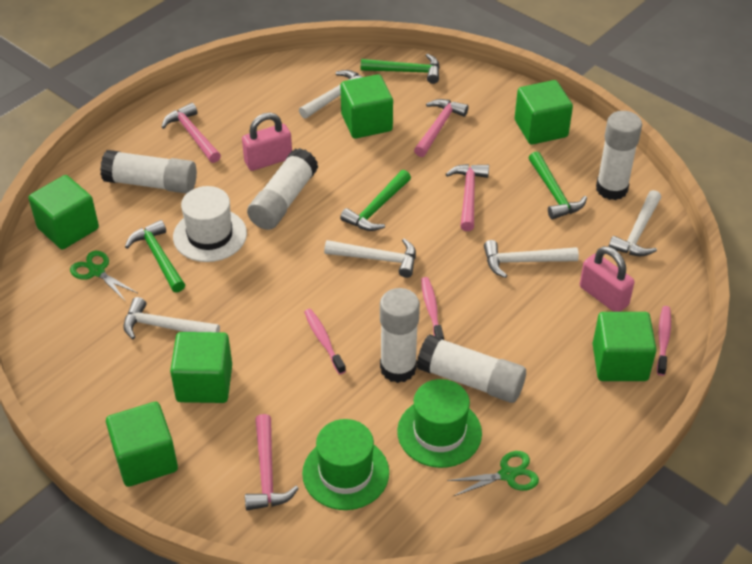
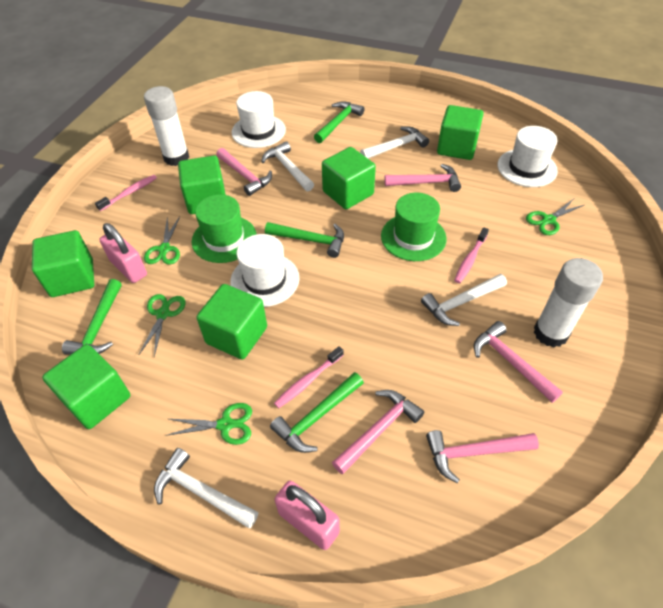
green scissors: 2 -> 4
pink hammer: 4 -> 5
white glue stick: 5 -> 2
white hammer: 5 -> 4
white hat: 1 -> 3

